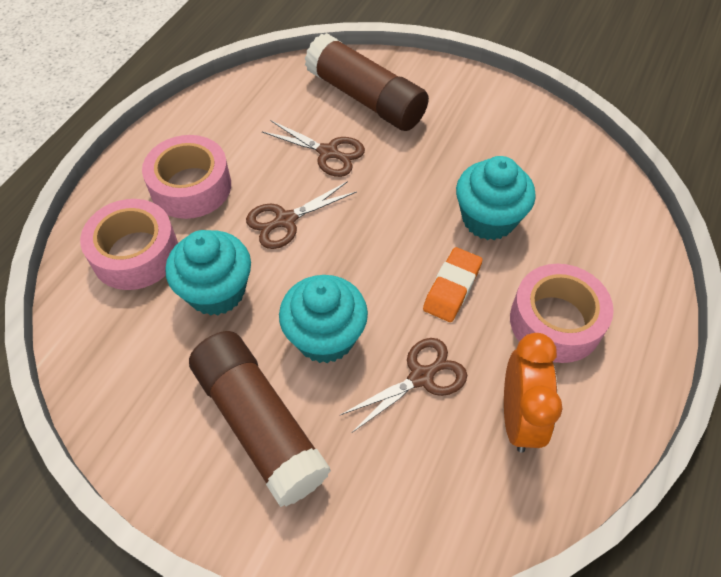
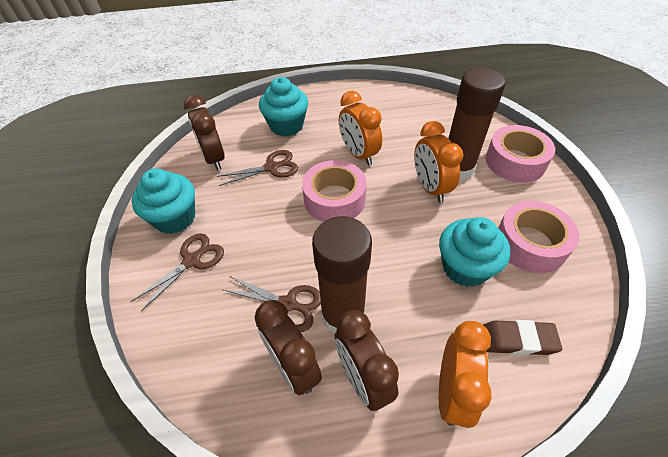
brown clock: 0 -> 3
brown eraser: 0 -> 1
orange clock: 1 -> 3
orange eraser: 1 -> 0

